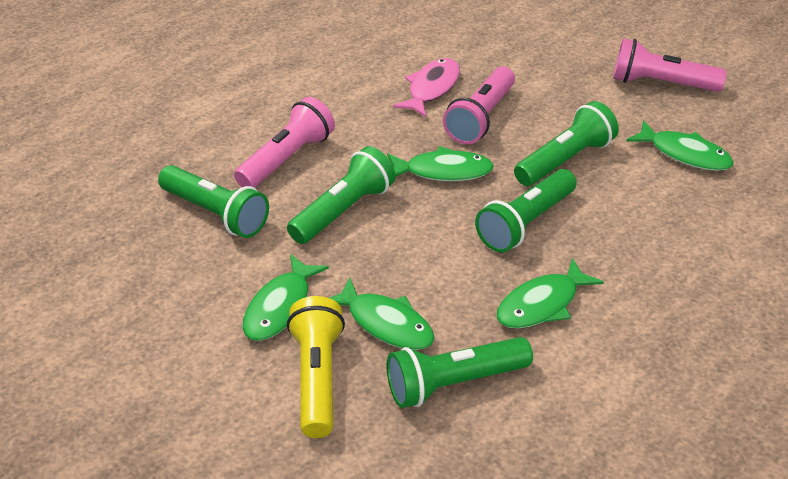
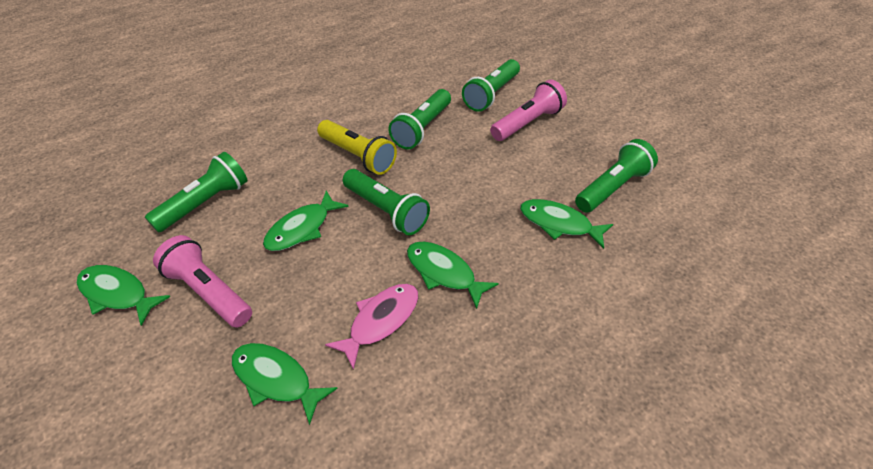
pink flashlight: 3 -> 2

